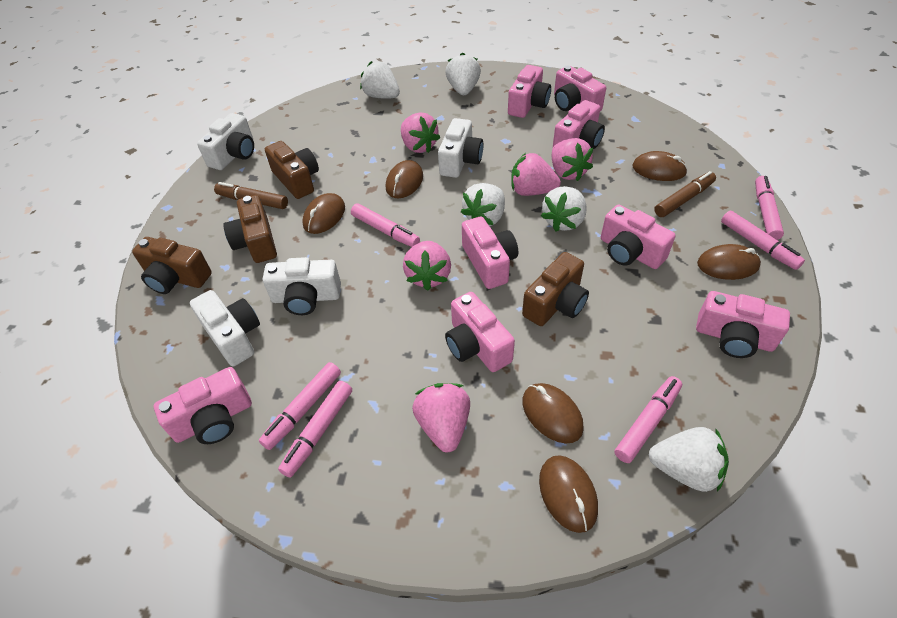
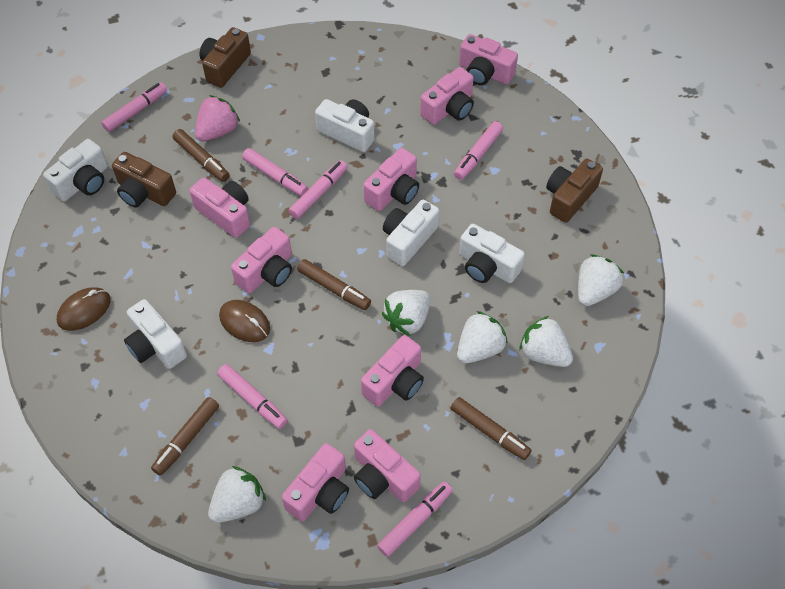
brown camera: 4 -> 3
brown marker: 2 -> 4
brown mouse: 6 -> 2
pink strawberry: 5 -> 1
white camera: 4 -> 5

